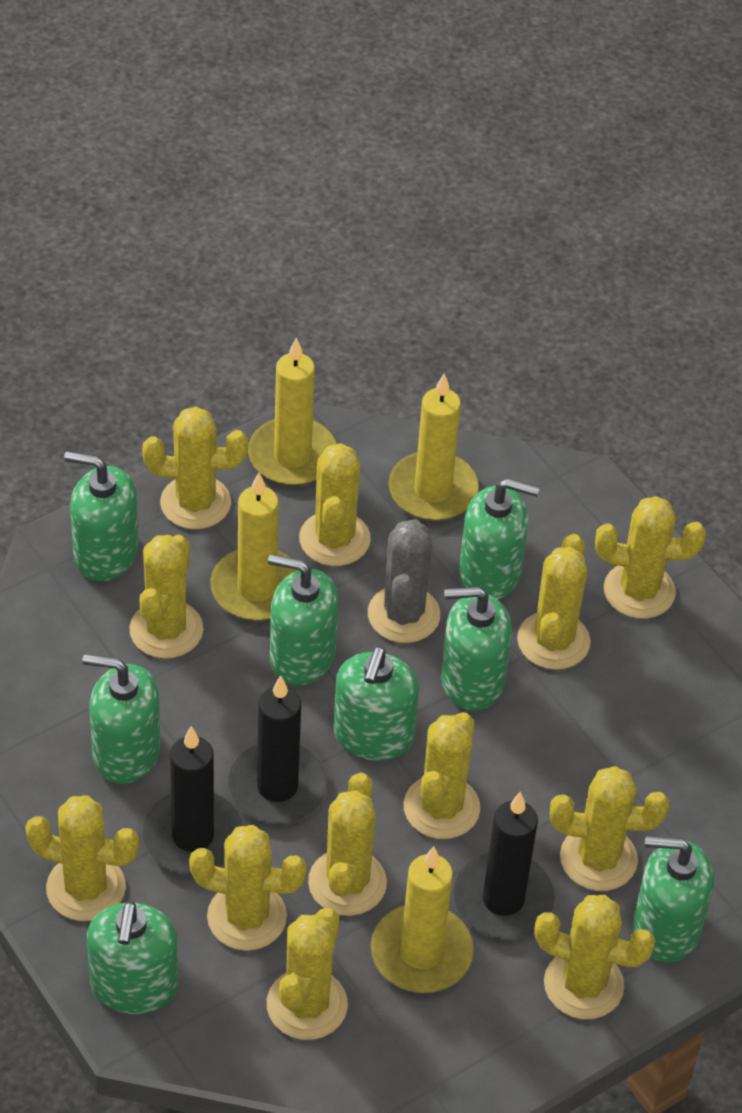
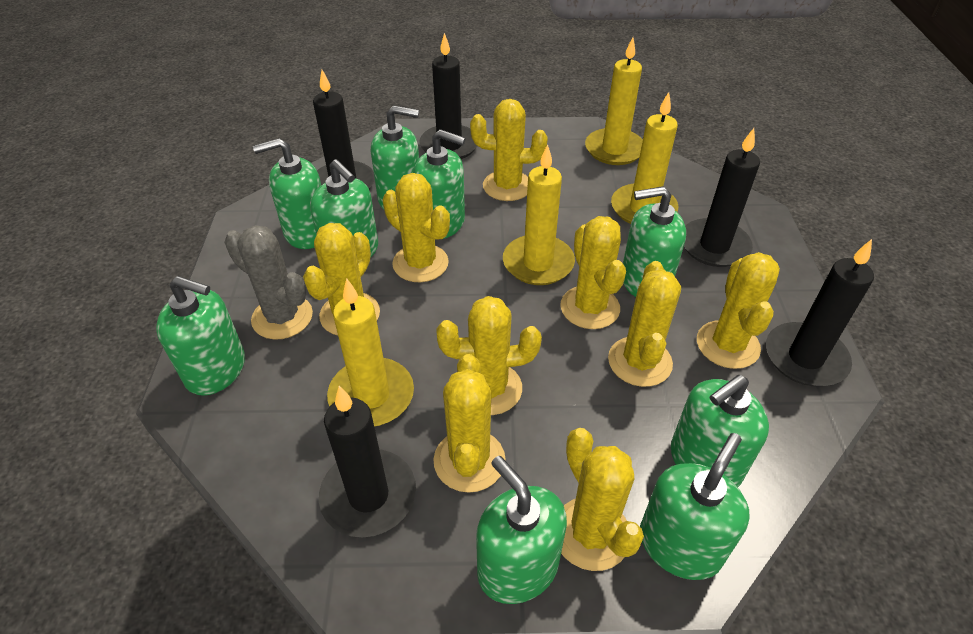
black candle: 3 -> 5
green soap dispenser: 8 -> 9
yellow cactus: 12 -> 9

